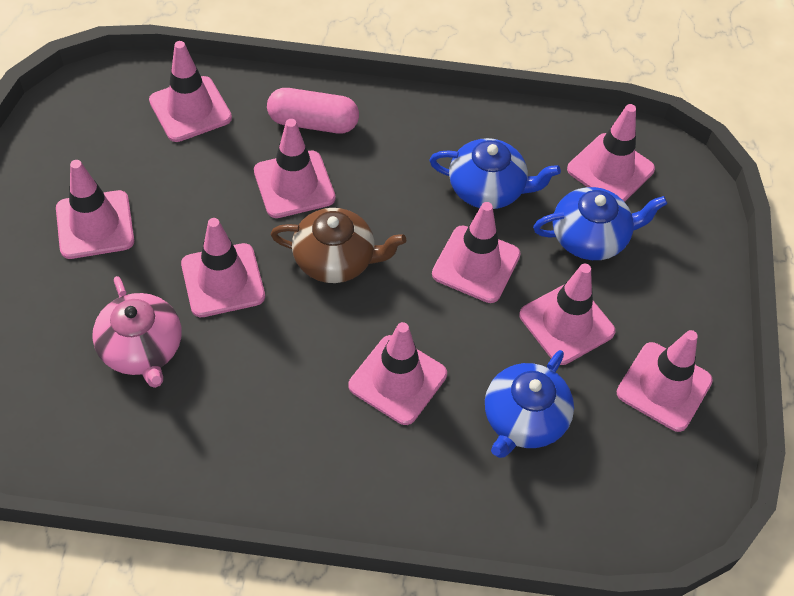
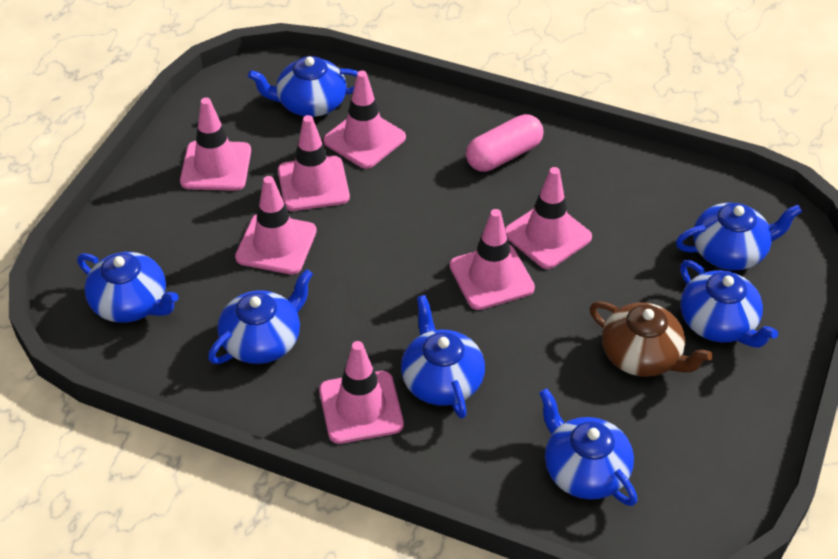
blue teapot: 3 -> 7
pink teapot: 1 -> 0
pink traffic cone: 9 -> 7

